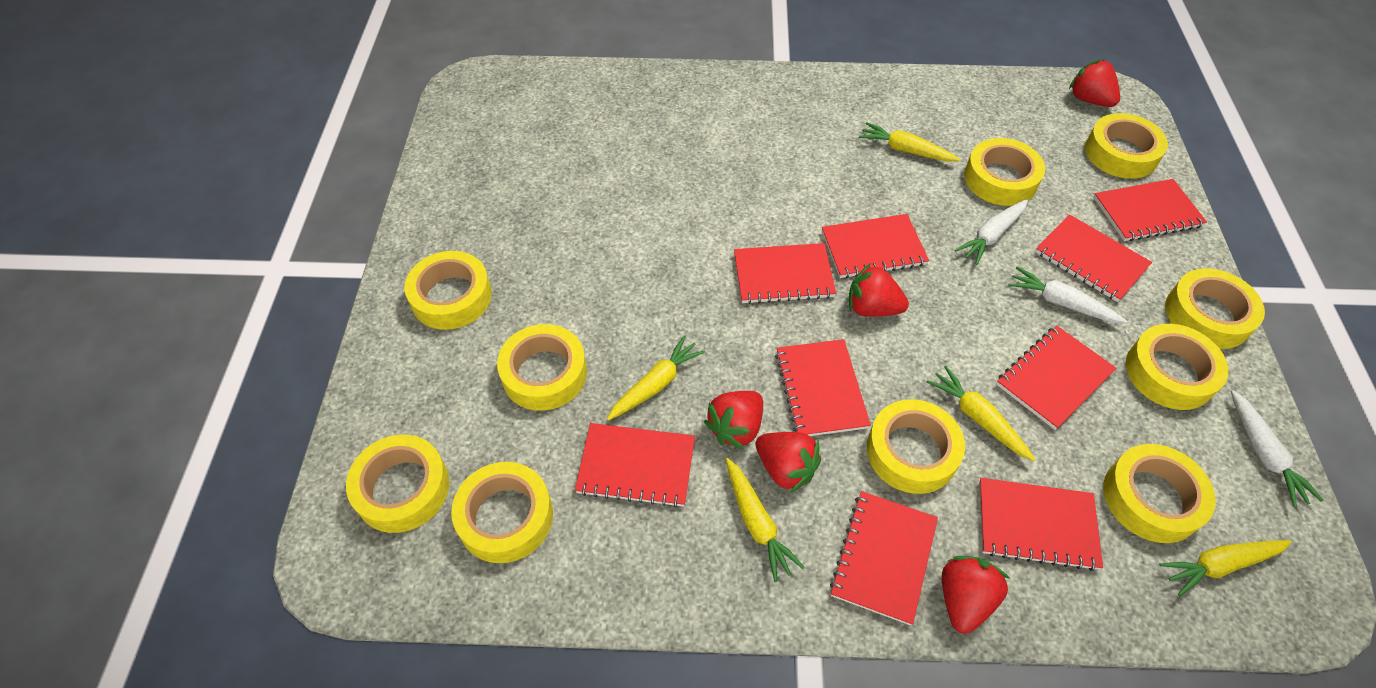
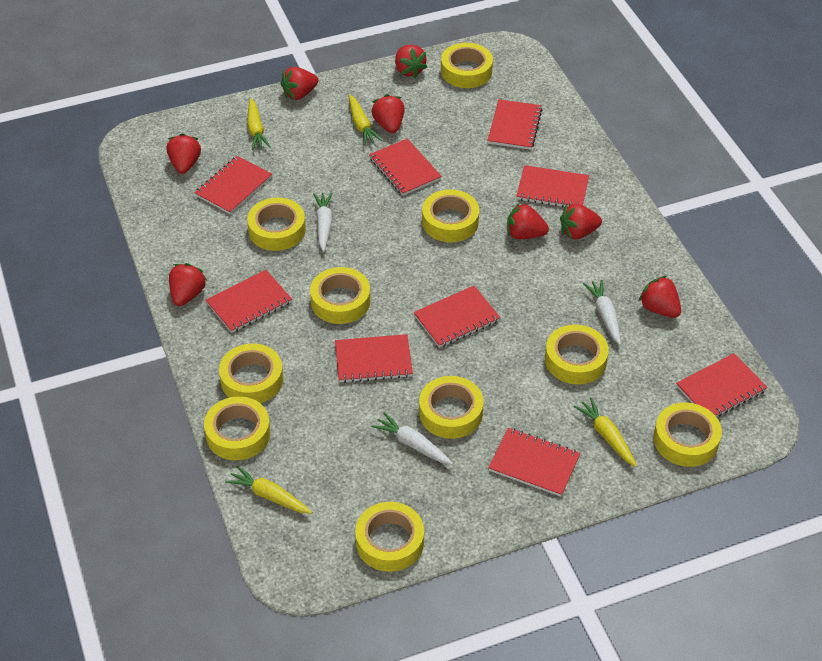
red strawberry: 5 -> 8
yellow carrot: 5 -> 4

